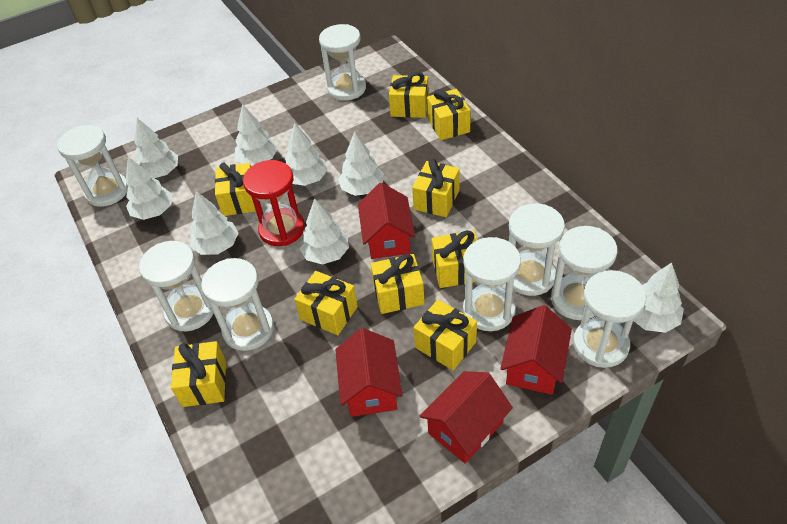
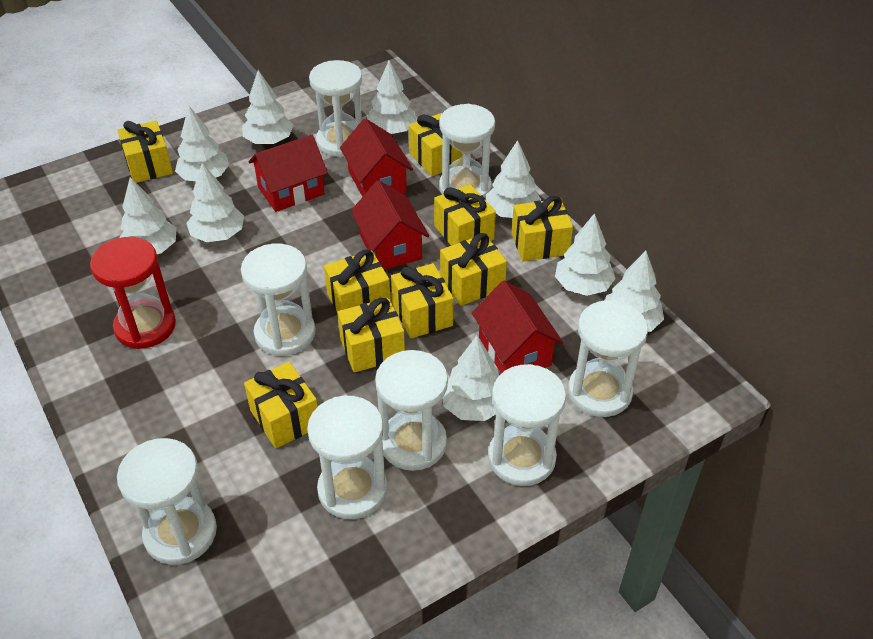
white tree: 8 -> 9

